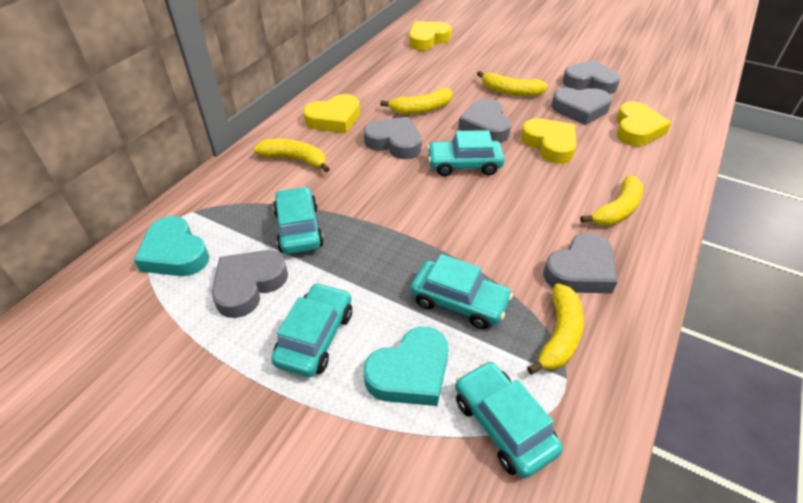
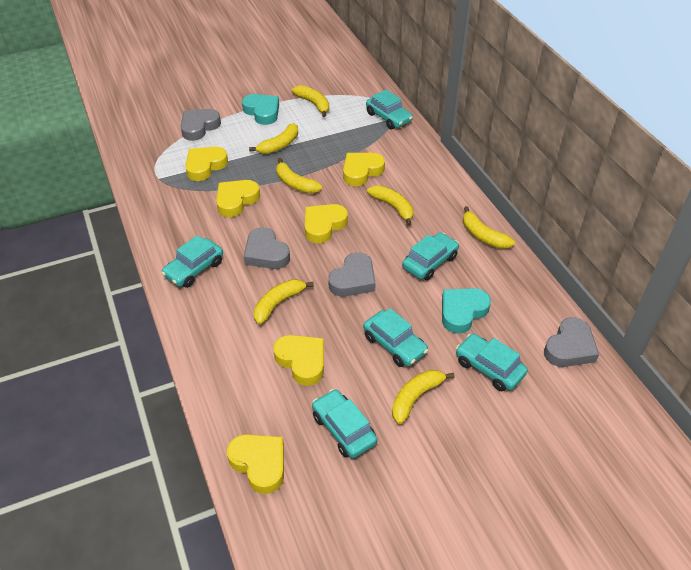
grey heart: 6 -> 4
turquoise car: 5 -> 6
yellow banana: 5 -> 7
yellow heart: 4 -> 6

